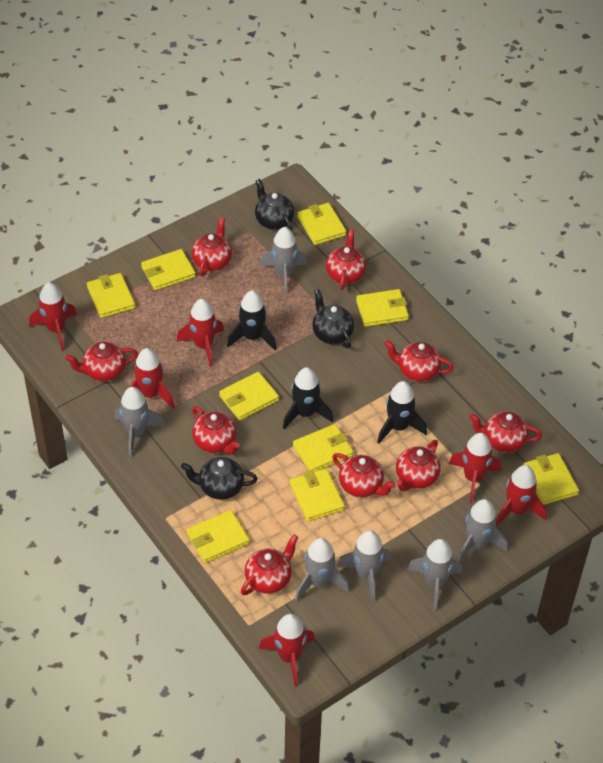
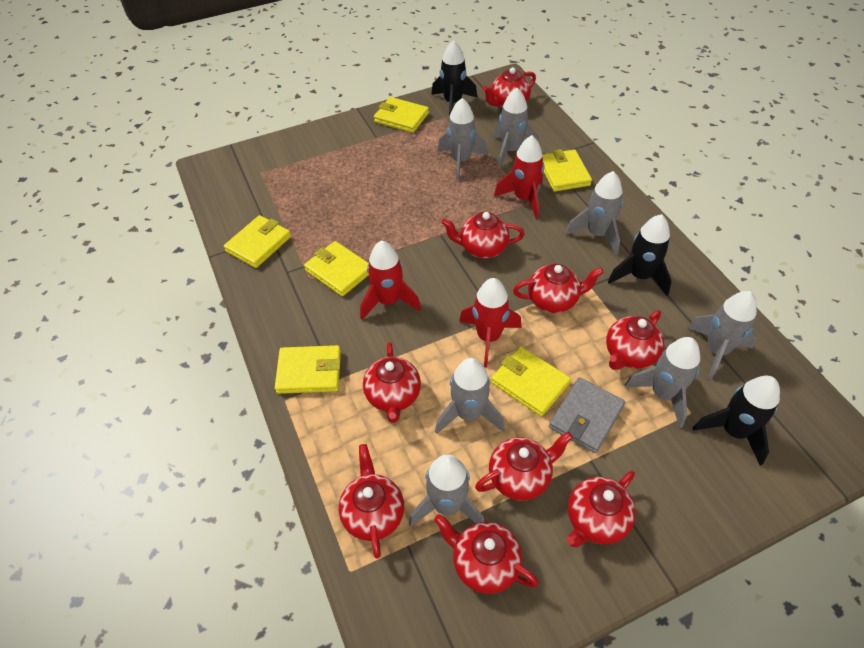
black teapot: 3 -> 0
grey rocket: 6 -> 7
grey wallet: 0 -> 1
red rocket: 6 -> 3
yellow wallet: 9 -> 6

